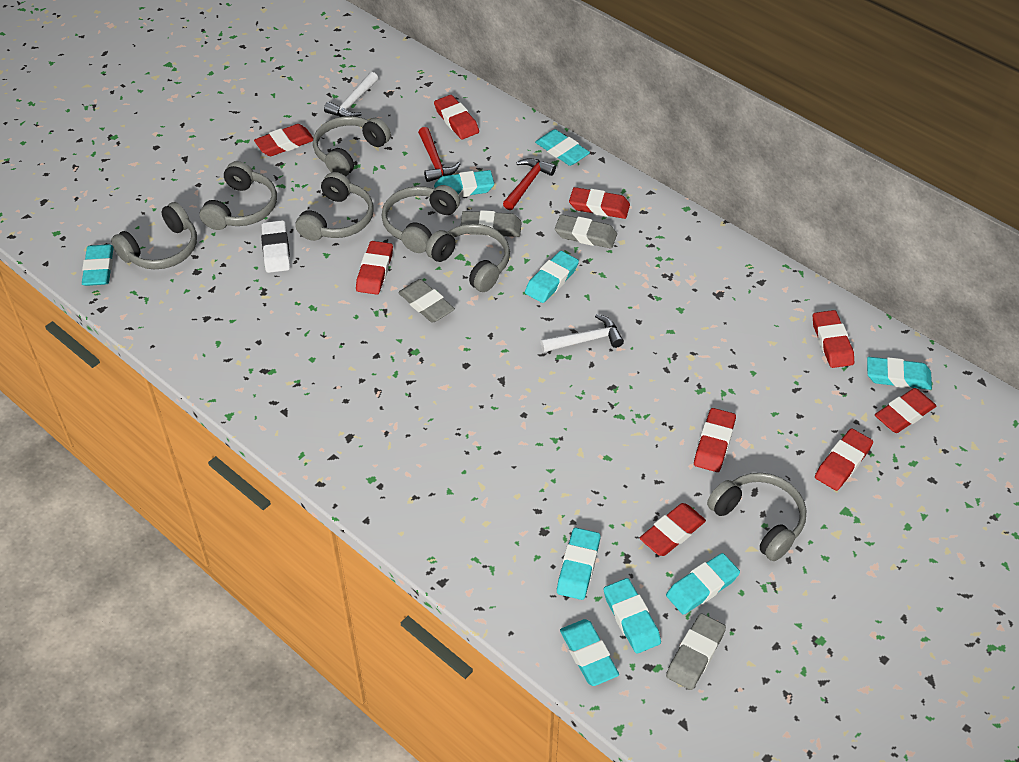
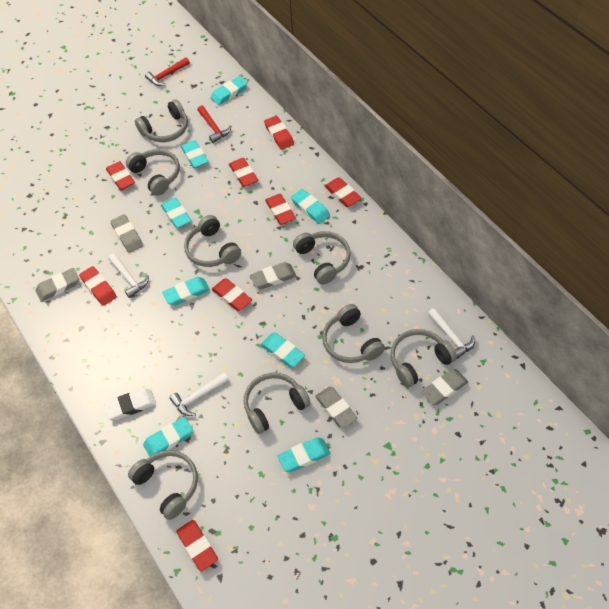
grey eraser: 4 -> 5
grey headphones: 7 -> 8
red eraser: 9 -> 8
turquoise eraser: 9 -> 8
white hammer: 2 -> 3

